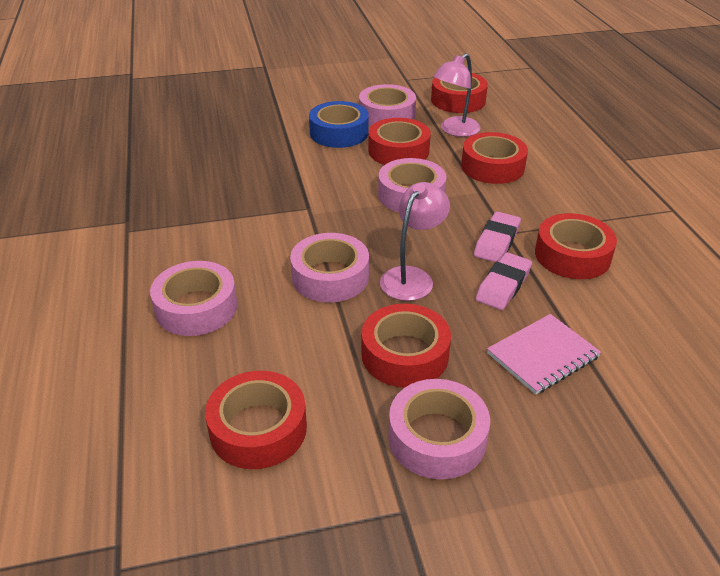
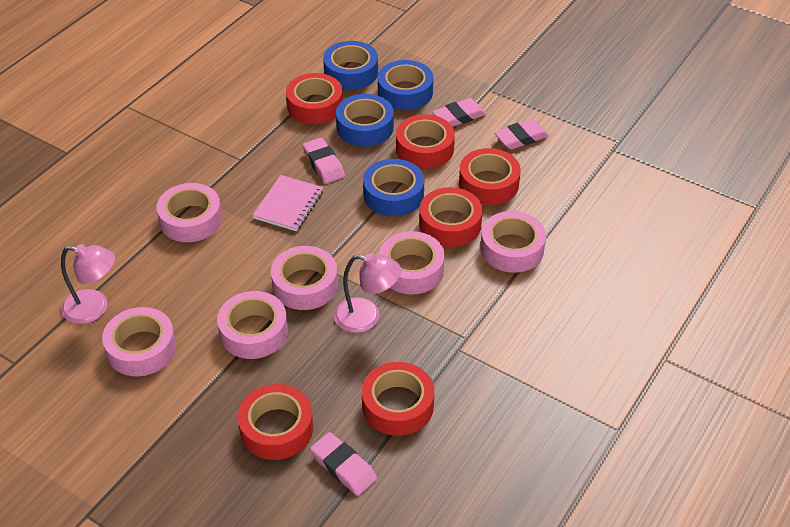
blue tape: 1 -> 4
pink eraser: 2 -> 4
pink tape: 5 -> 6

